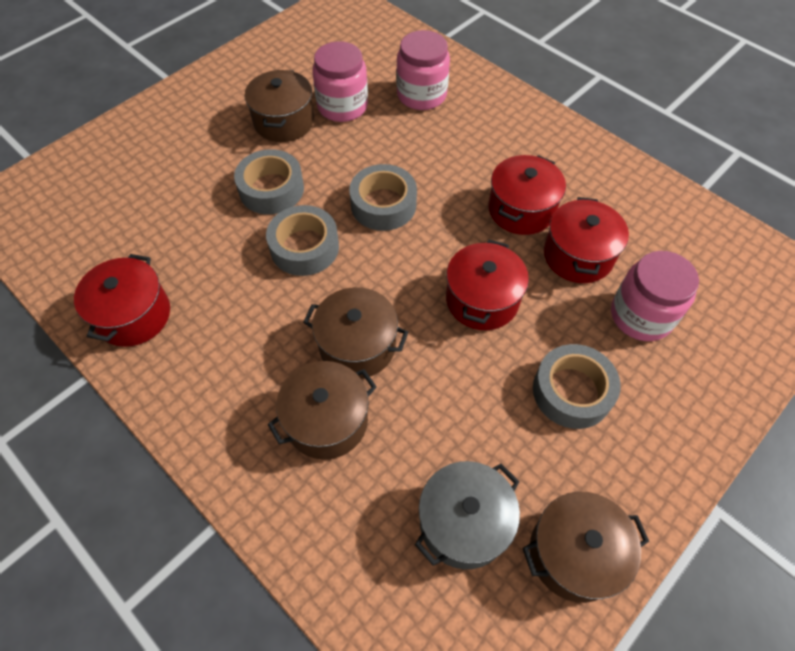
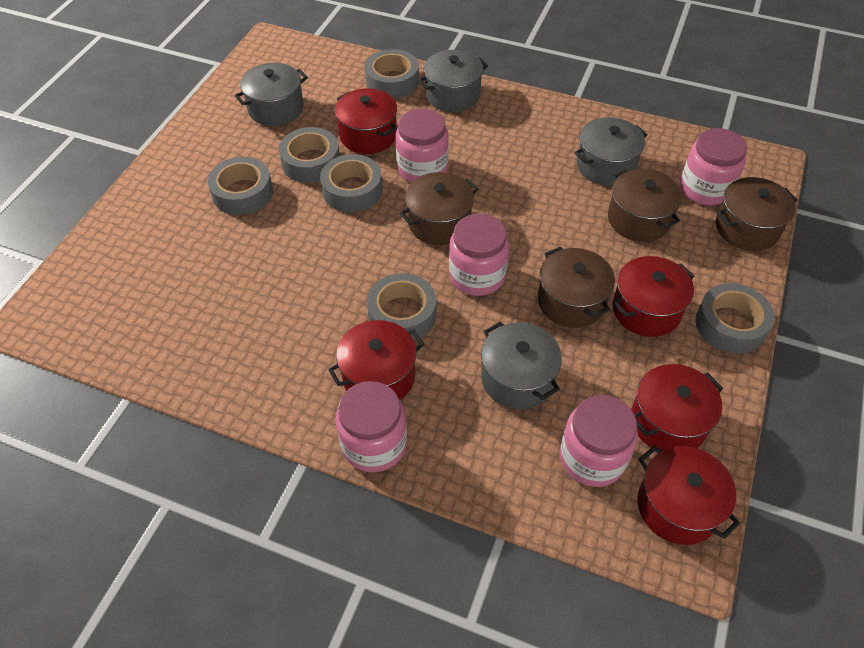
grey pot: 1 -> 4
grey tape: 4 -> 6
pink jar: 3 -> 5
red pot: 4 -> 5

